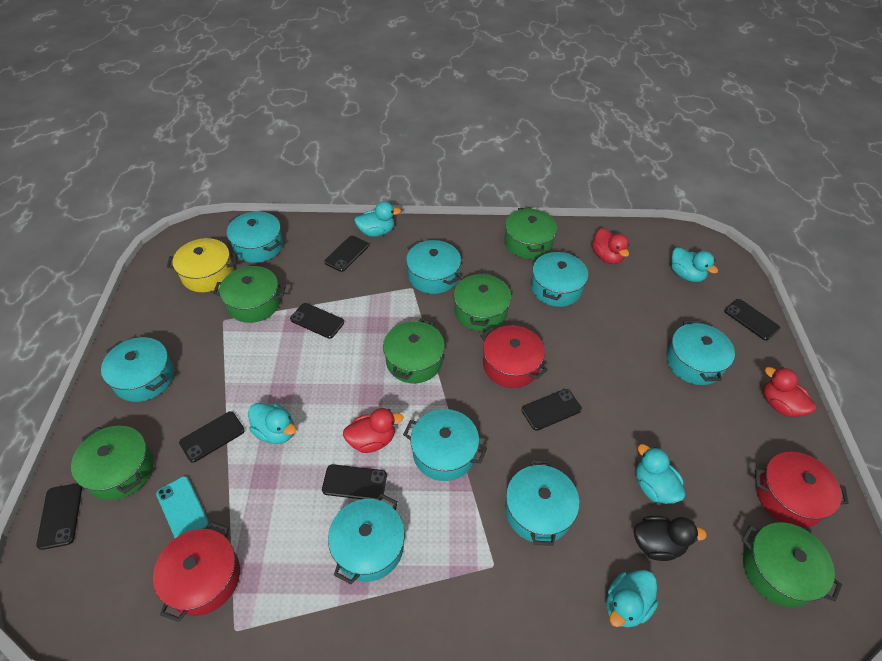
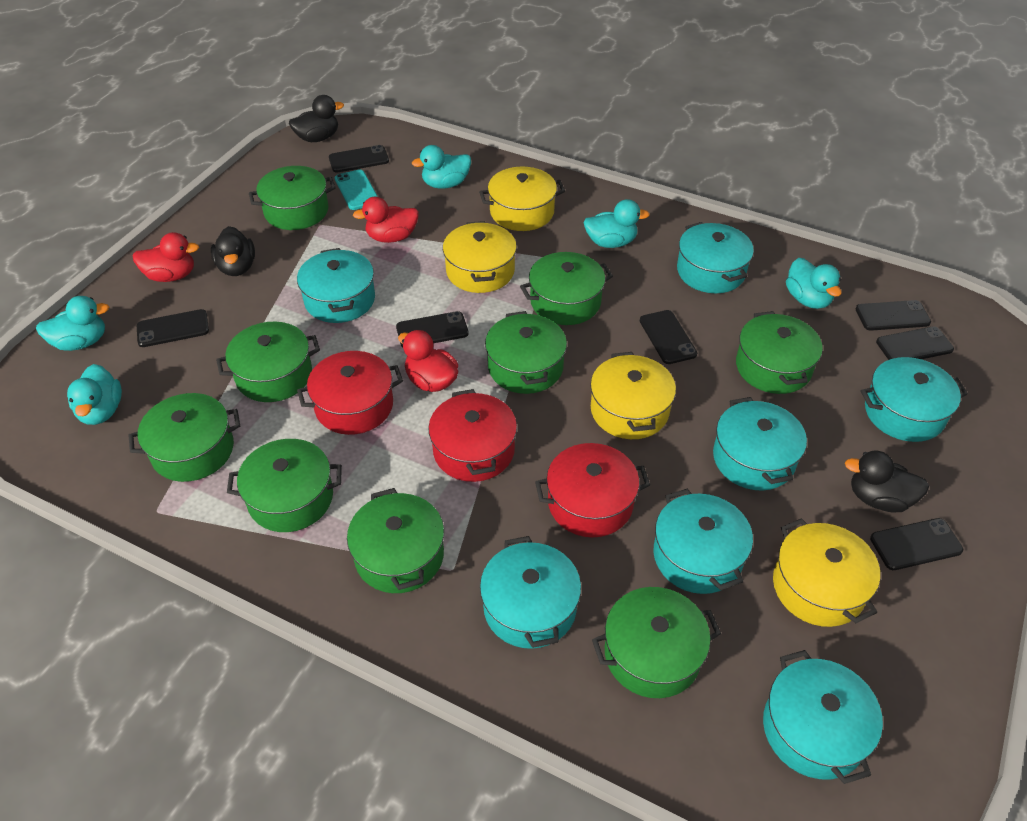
black duck: 1 -> 3
green pot: 6 -> 9
turquoise pot: 8 -> 7
yellow pot: 1 -> 4

